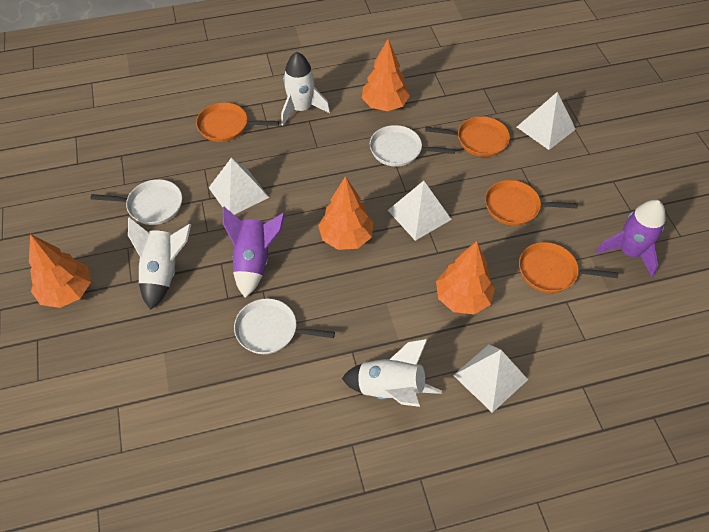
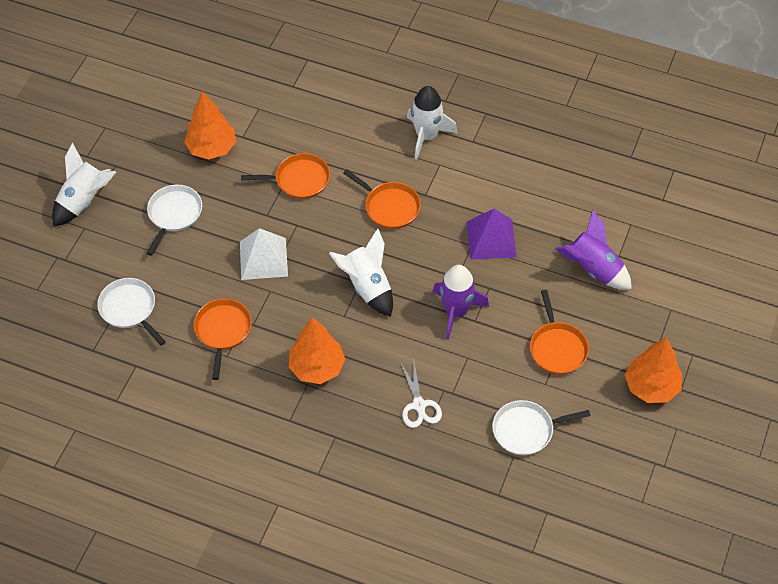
orange tree: 4 -> 3
purple pyramid: 0 -> 1
white pyramid: 4 -> 1
white scissors: 0 -> 1

